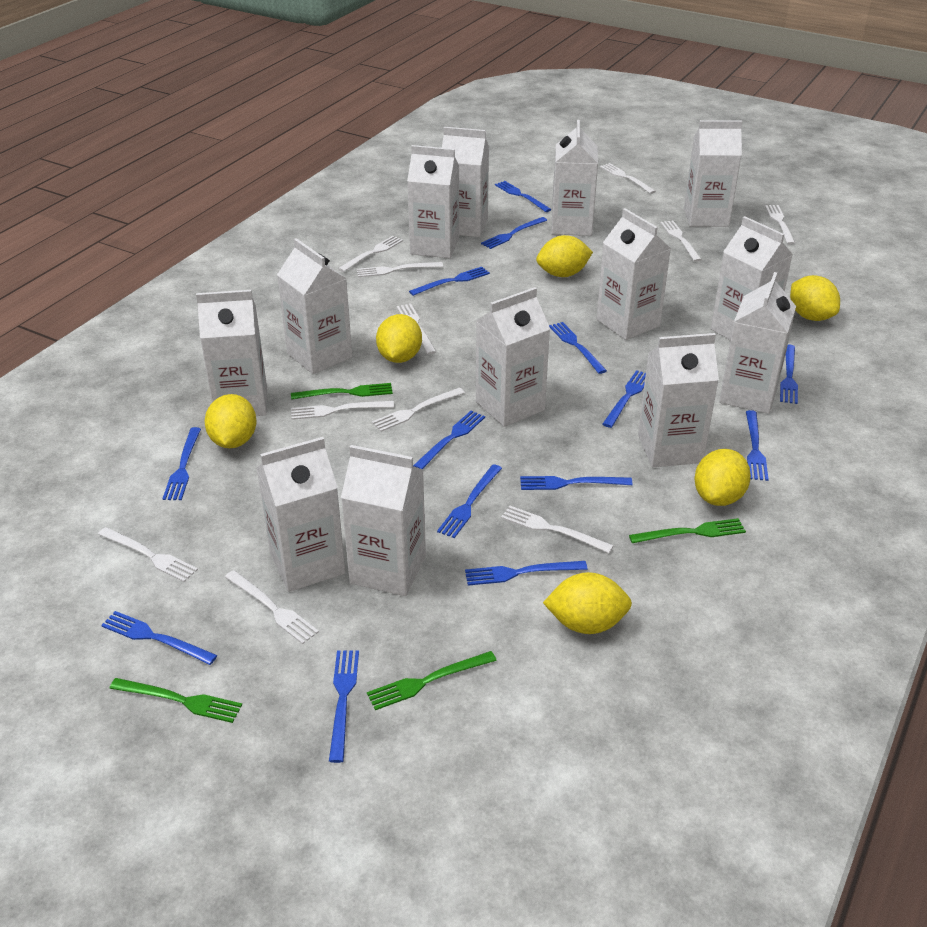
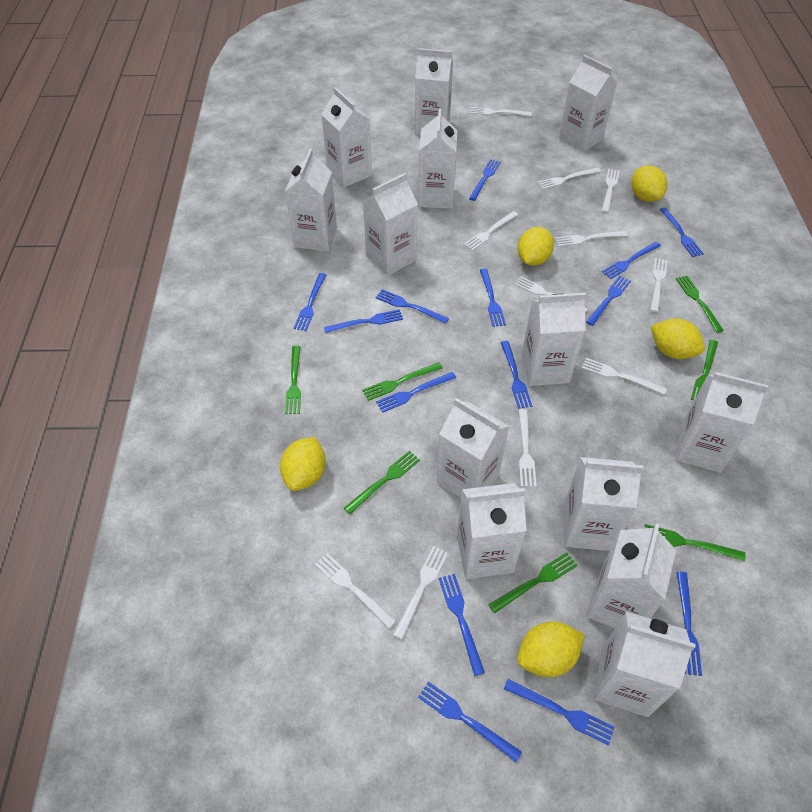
green fork: 4 -> 7
yellow lemon: 6 -> 5

